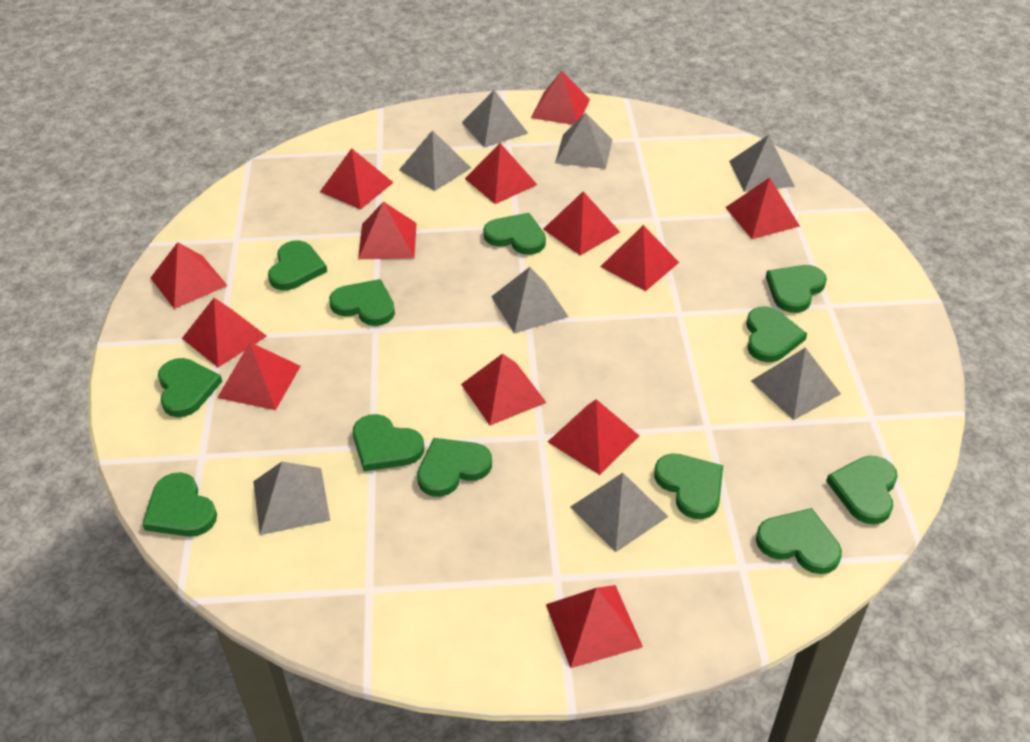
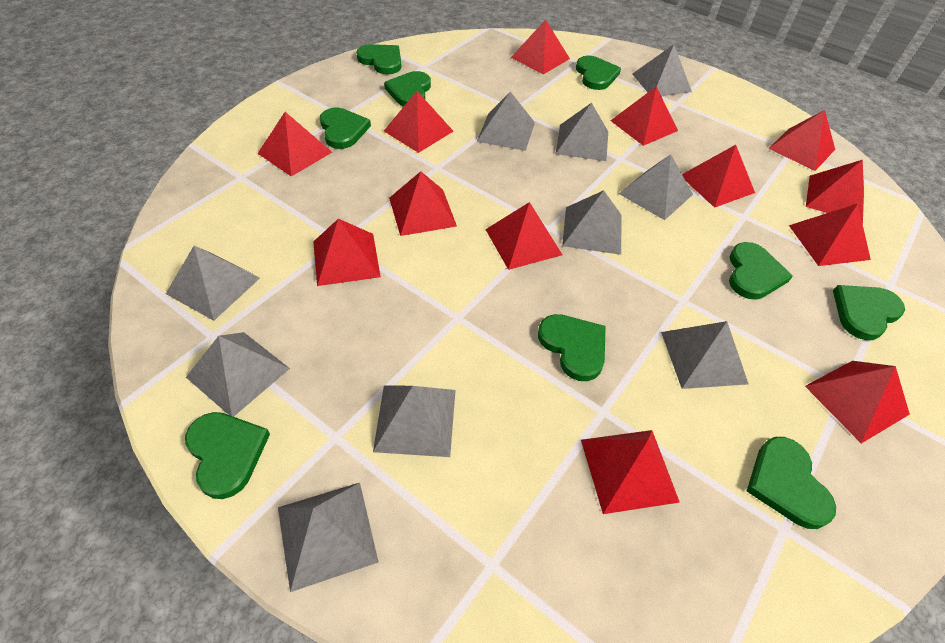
green heart: 12 -> 9
grey pyramid: 8 -> 10

